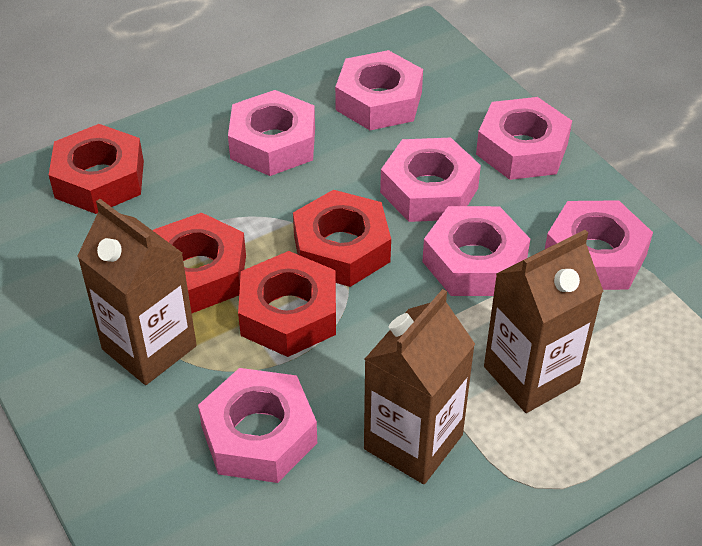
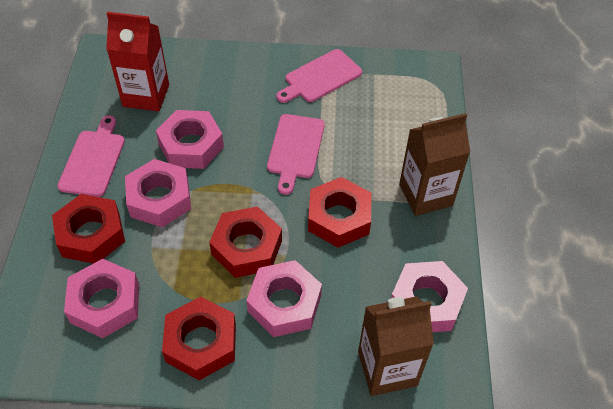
brown carton: 3 -> 2
pink cutting board: 0 -> 3
pink nut: 7 -> 5
red carton: 0 -> 1

